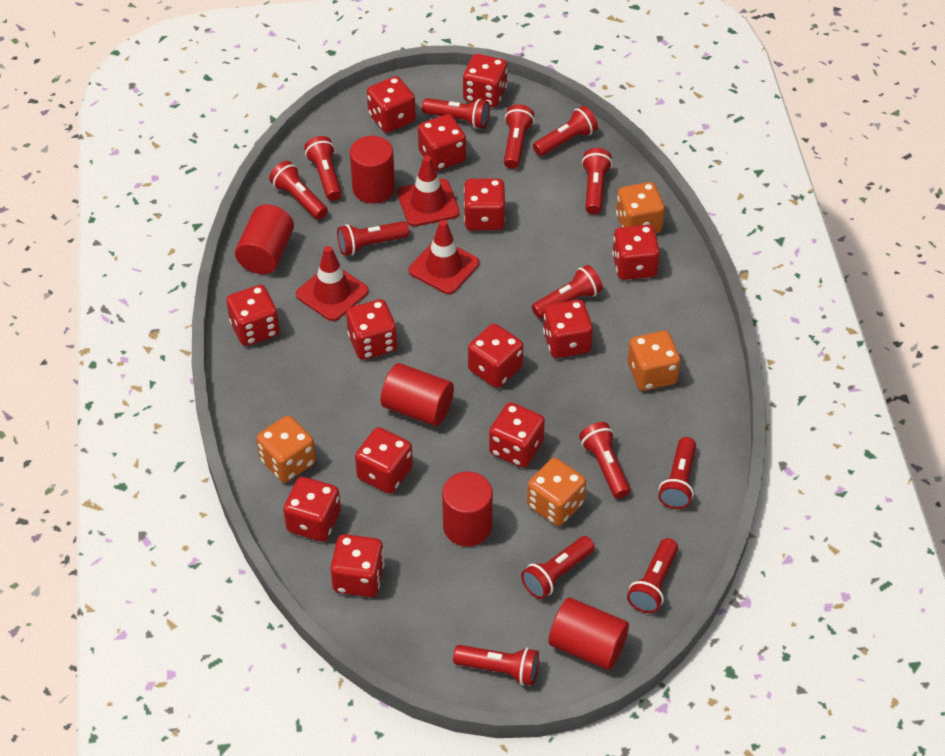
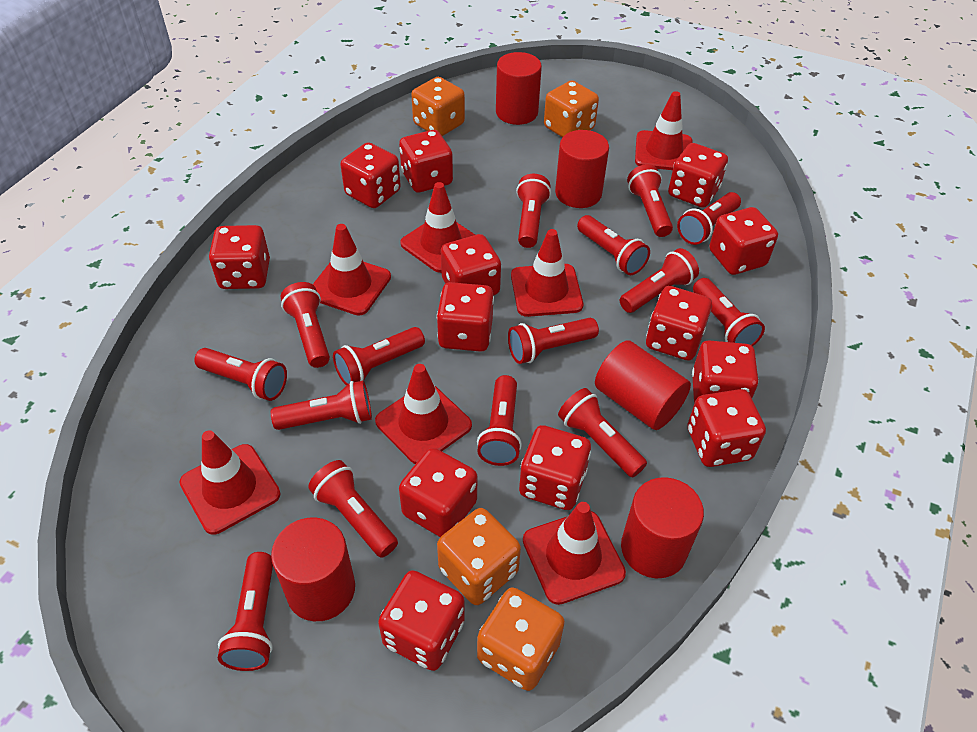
red flashlight: 13 -> 15
red traffic cone: 3 -> 7

